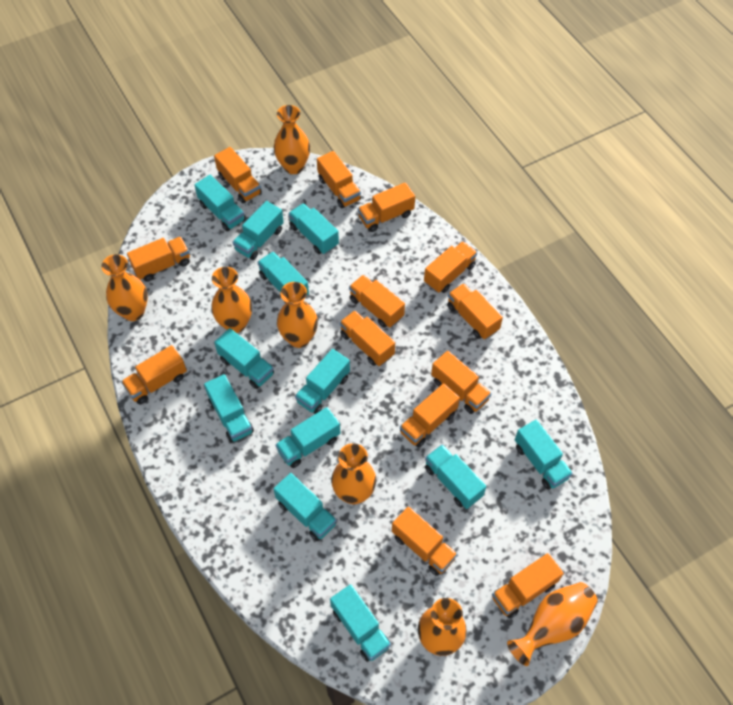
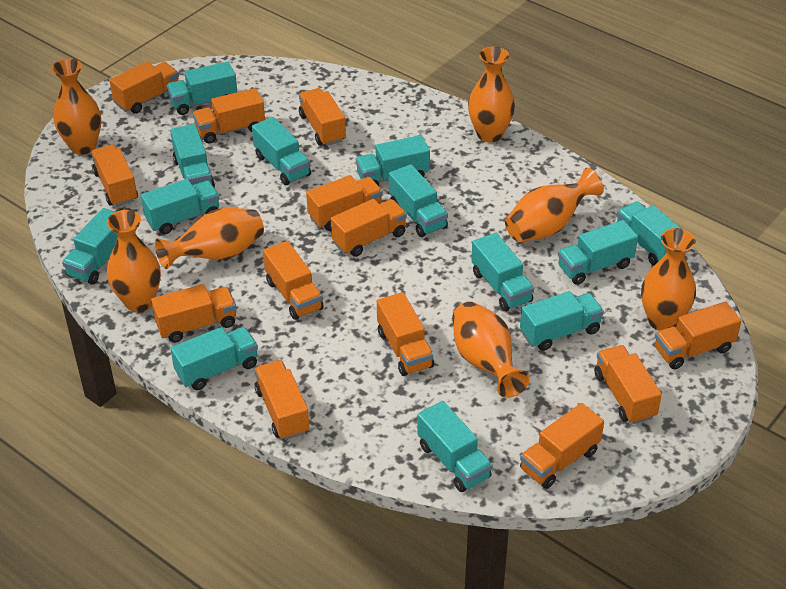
turquoise truck: 12 -> 13

